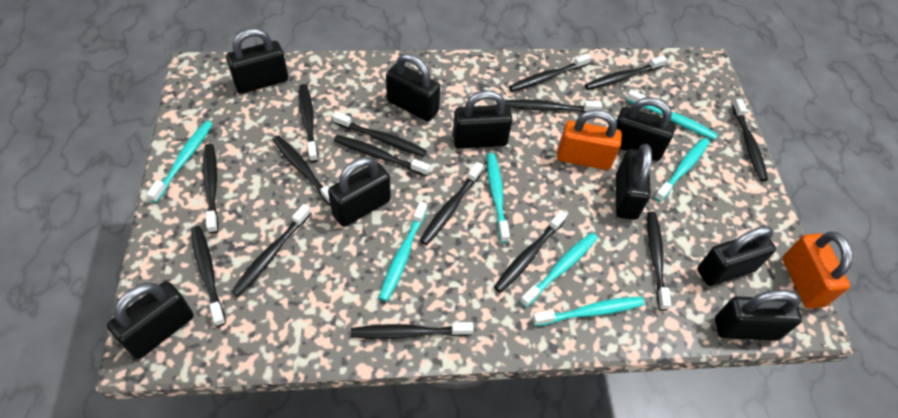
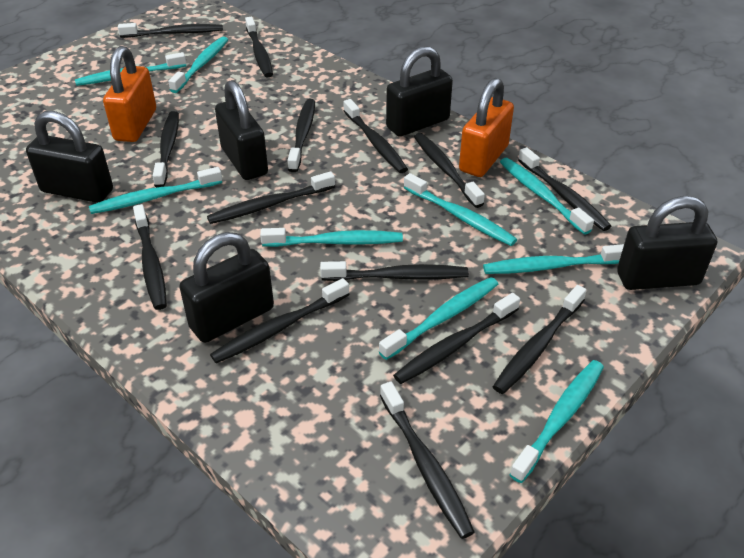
black padlock: 9 -> 5
black toothbrush: 15 -> 14
turquoise toothbrush: 7 -> 9

